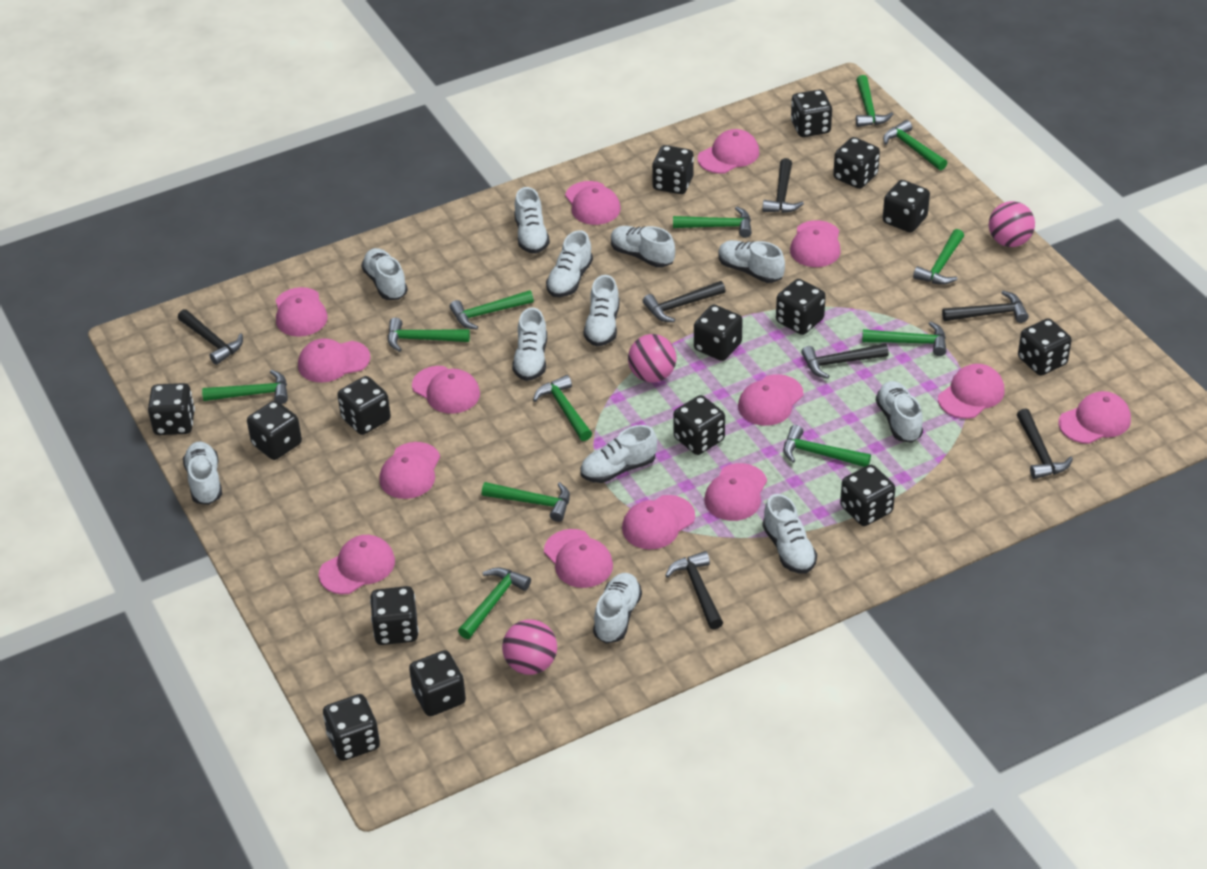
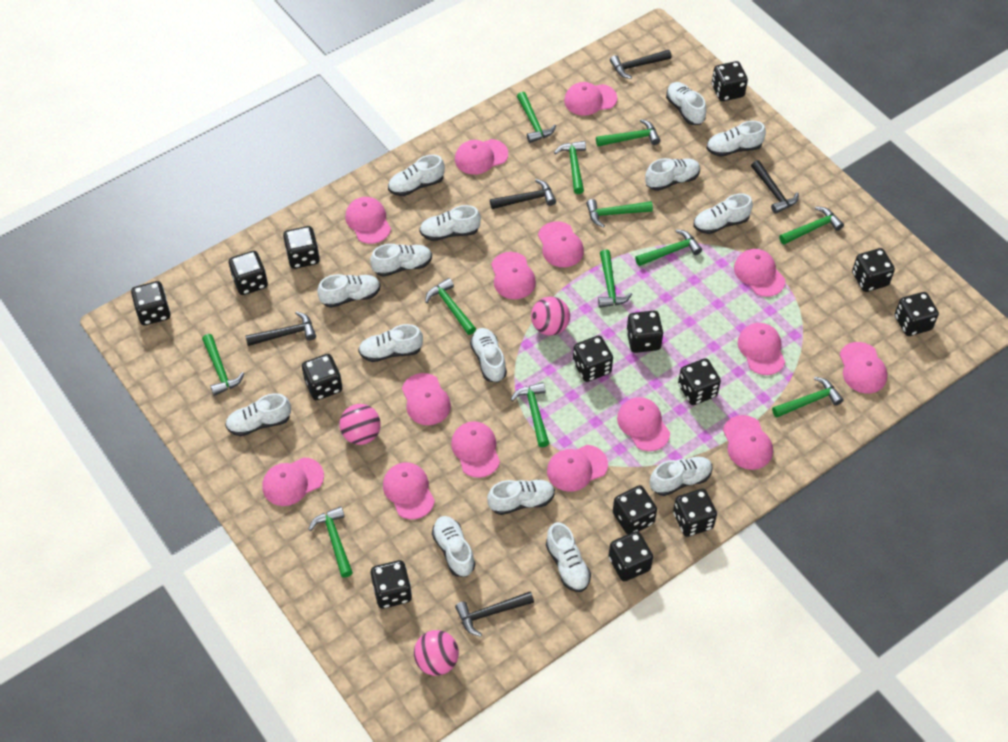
black dice: 15 -> 14
black hammer: 7 -> 5
pink cap: 14 -> 15
white shoe: 12 -> 15

